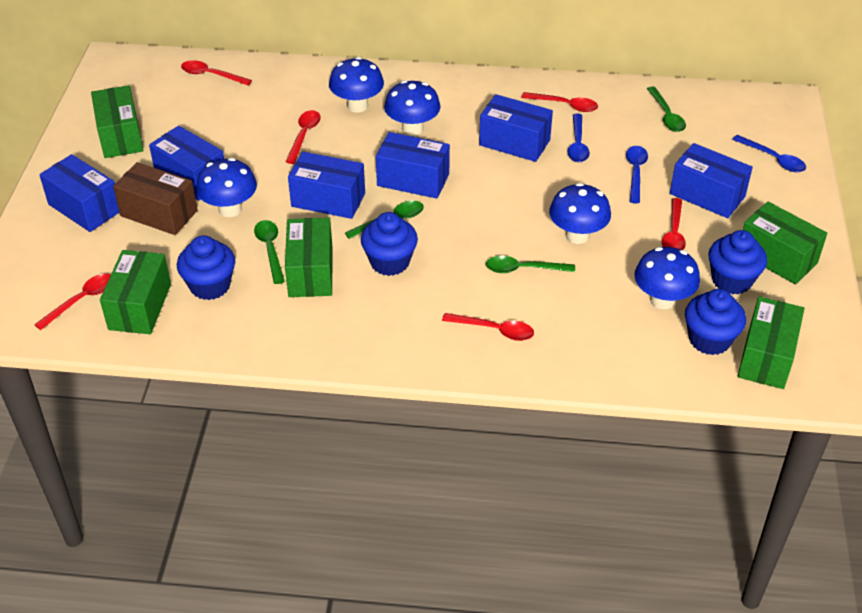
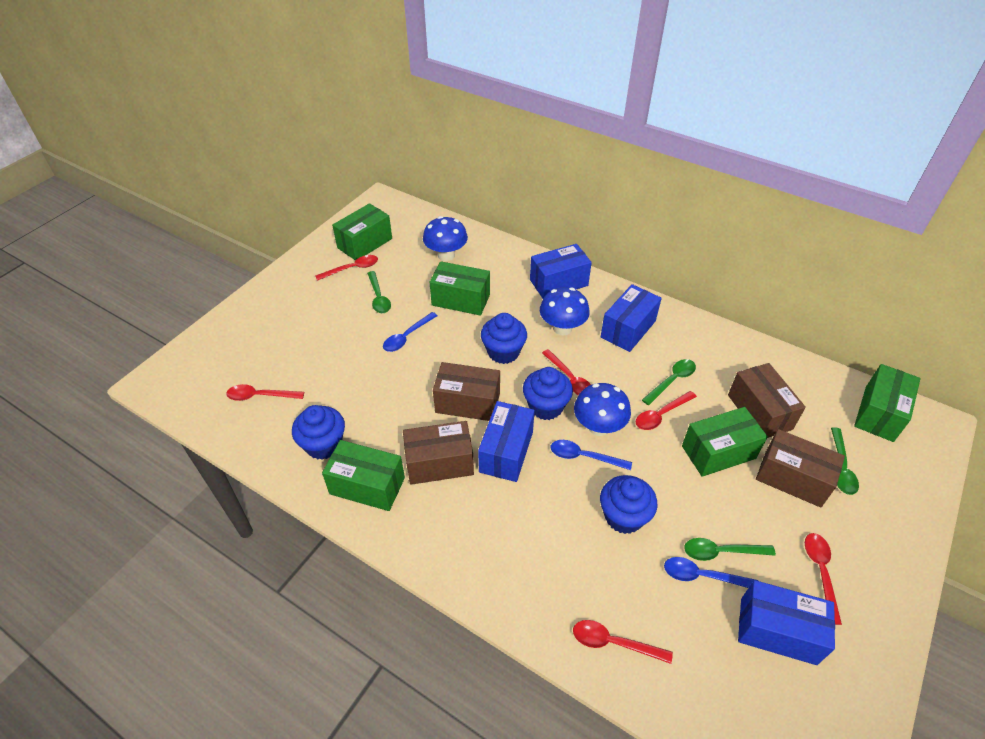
blue box: 6 -> 4
blue mushroom: 5 -> 3
brown box: 1 -> 4

